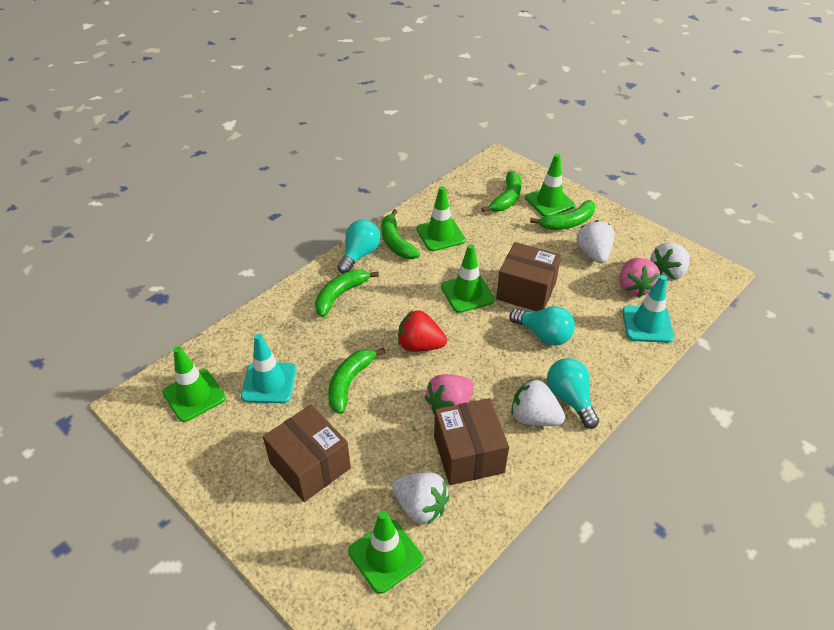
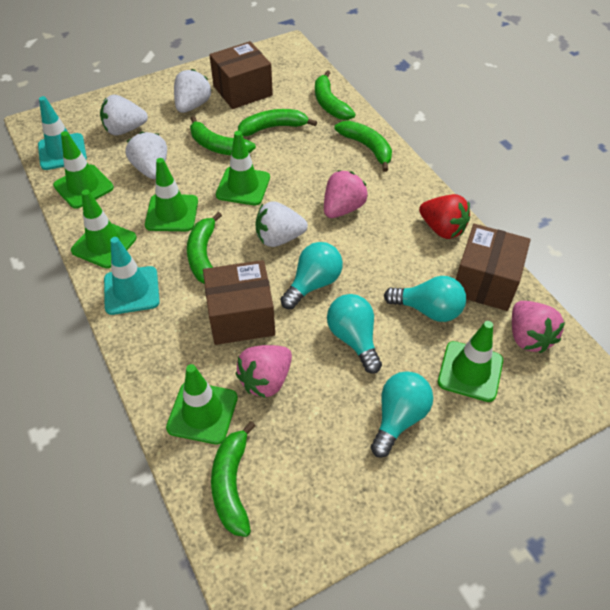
green banana: 5 -> 6
green traffic cone: 5 -> 6
pink strawberry: 2 -> 3
turquoise light bulb: 3 -> 4

